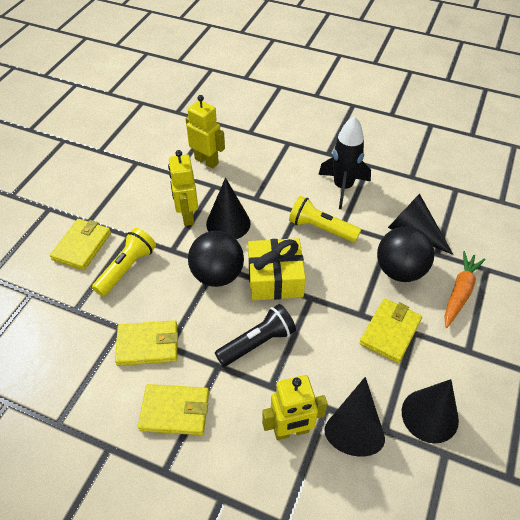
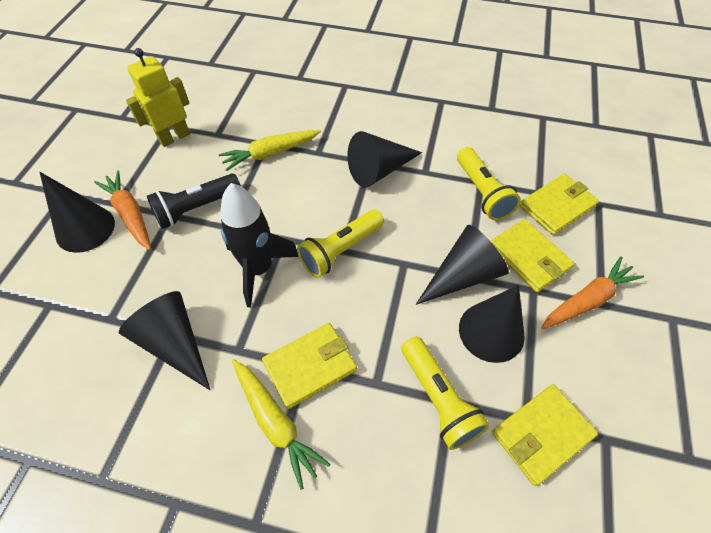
black ball: 2 -> 0
black cone: 4 -> 5
orange carrot: 1 -> 2
yellow carrot: 0 -> 2
yellow flashlight: 2 -> 3
yellow gift: 1 -> 0
yellow robot: 3 -> 1

